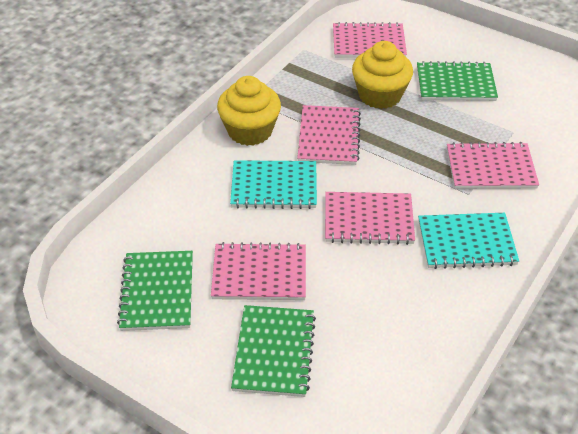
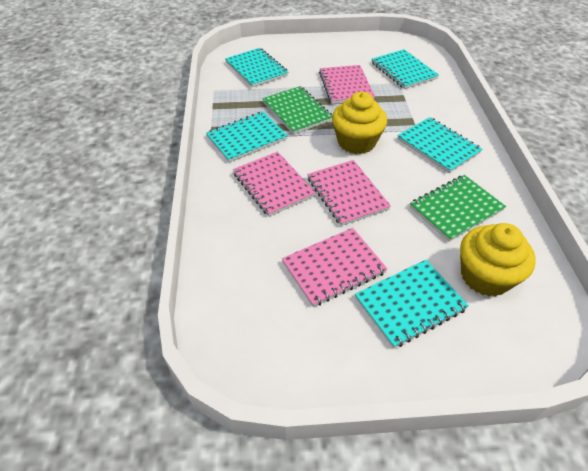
green notebook: 3 -> 2
pink notebook: 5 -> 4
turquoise notebook: 2 -> 5

